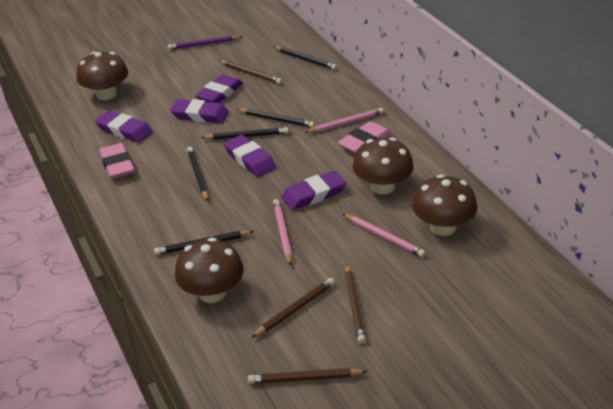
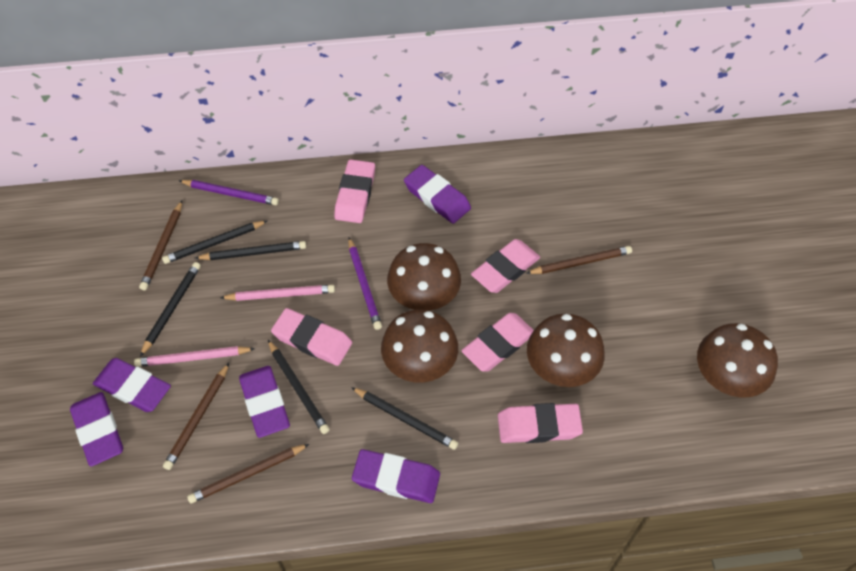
pink eraser: 2 -> 5
pink pencil: 3 -> 2
purple pencil: 1 -> 2

